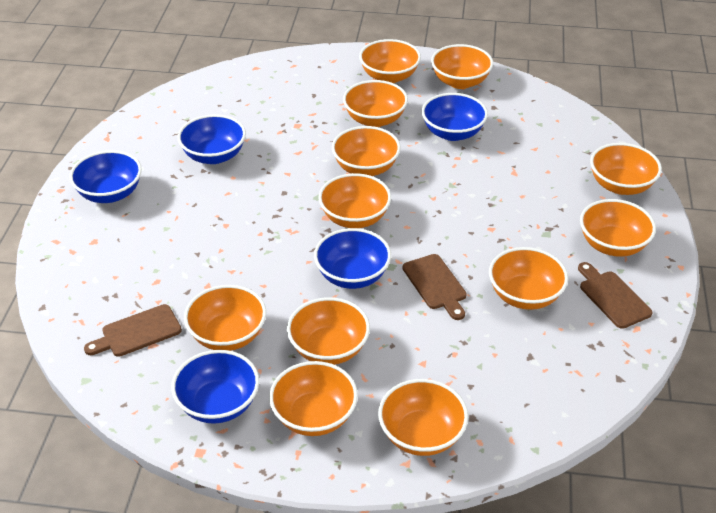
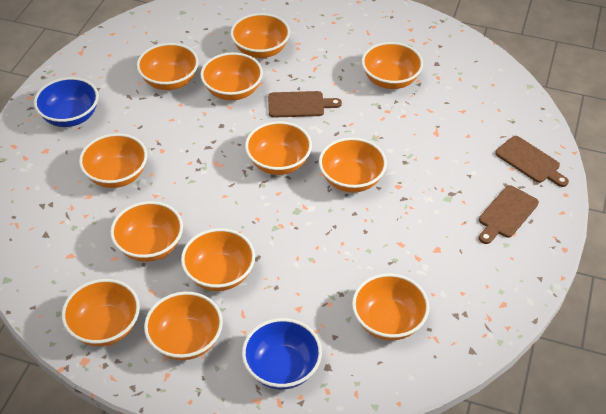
blue bowl: 5 -> 2

